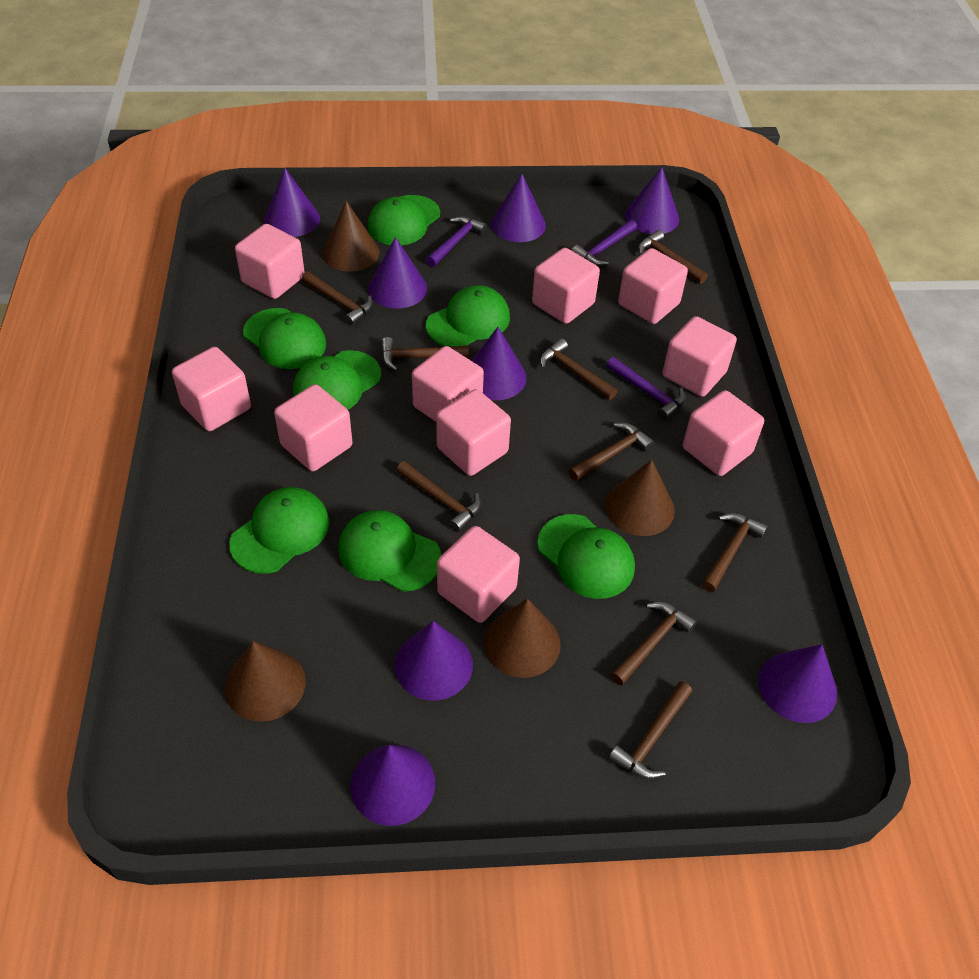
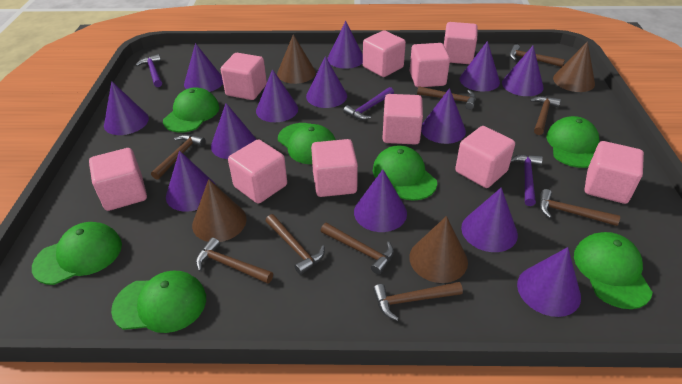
purple cone: 8 -> 13

